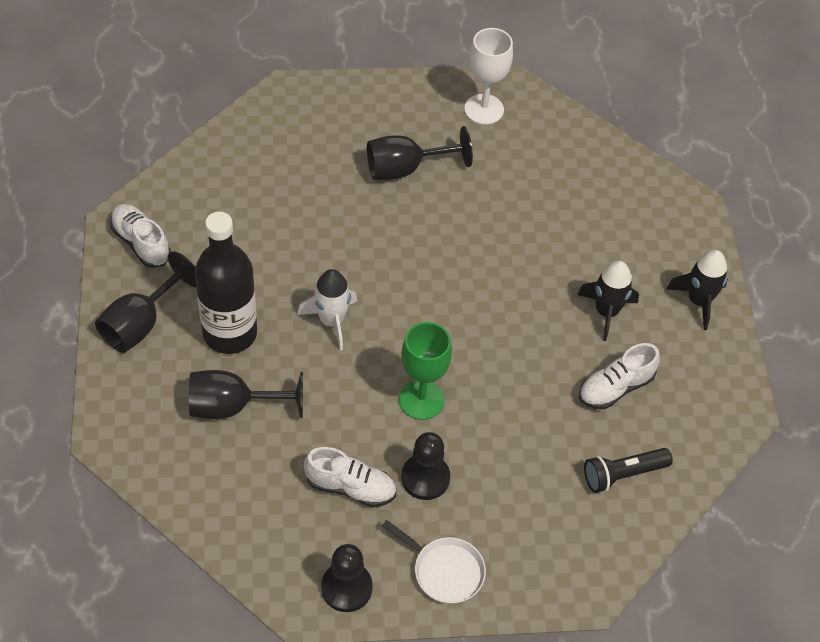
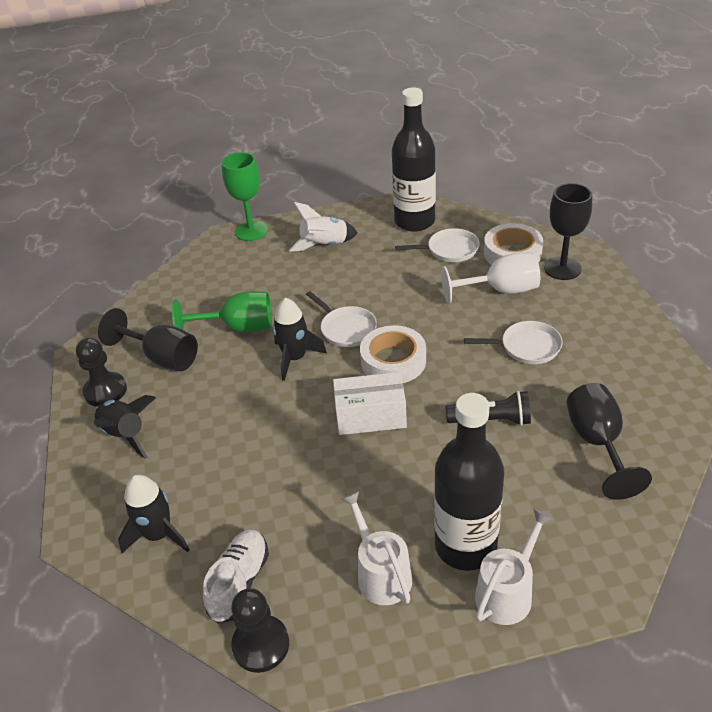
black bottle: 1 -> 2
black rocket: 2 -> 3
green goblet: 1 -> 2
white box: 0 -> 1
white pan: 1 -> 3
white shoe: 3 -> 1
white tape: 0 -> 2
white watering can: 0 -> 2

